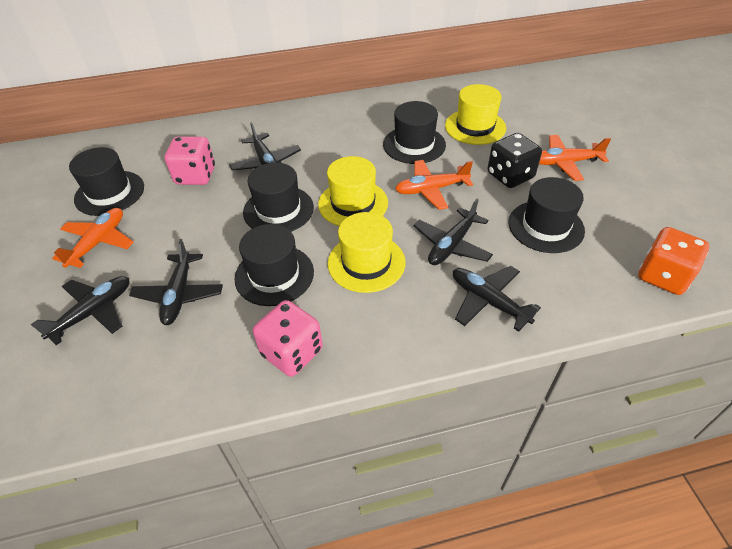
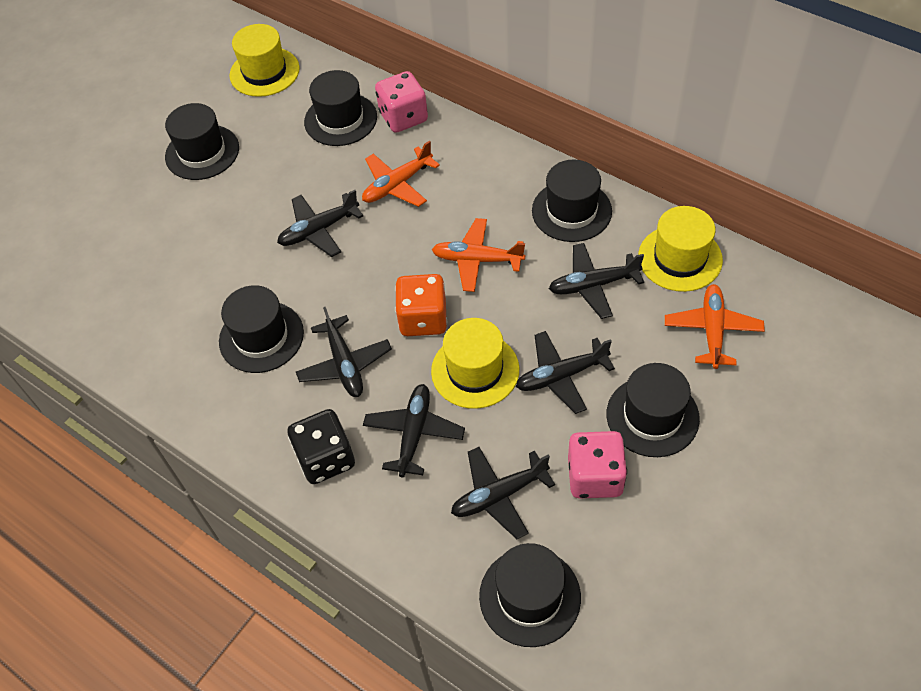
black hat: 5 -> 6
black plane: 5 -> 6

